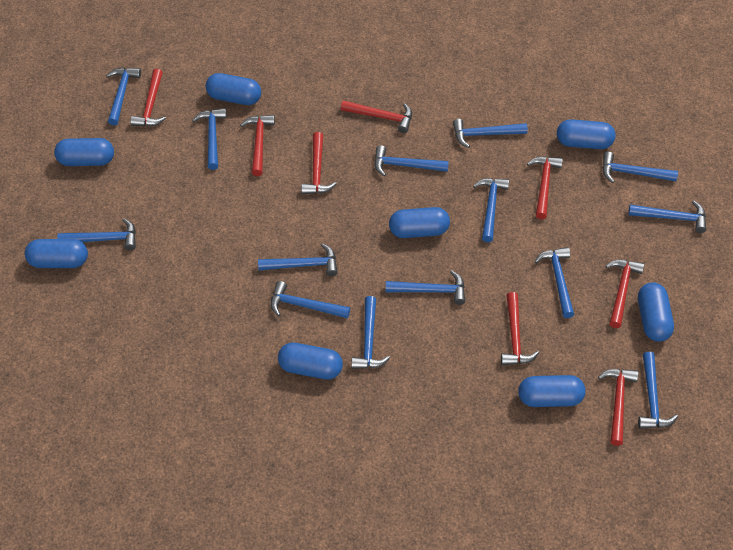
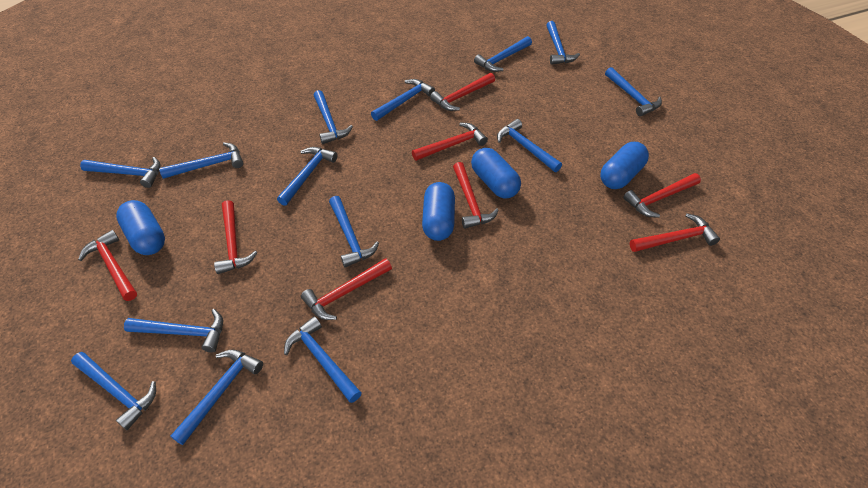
blue capsule: 8 -> 4

